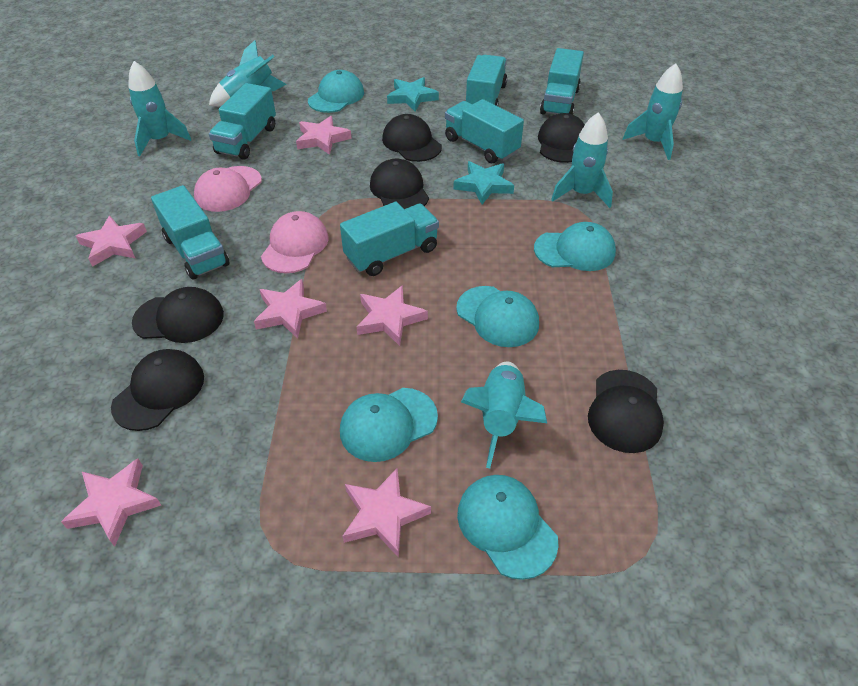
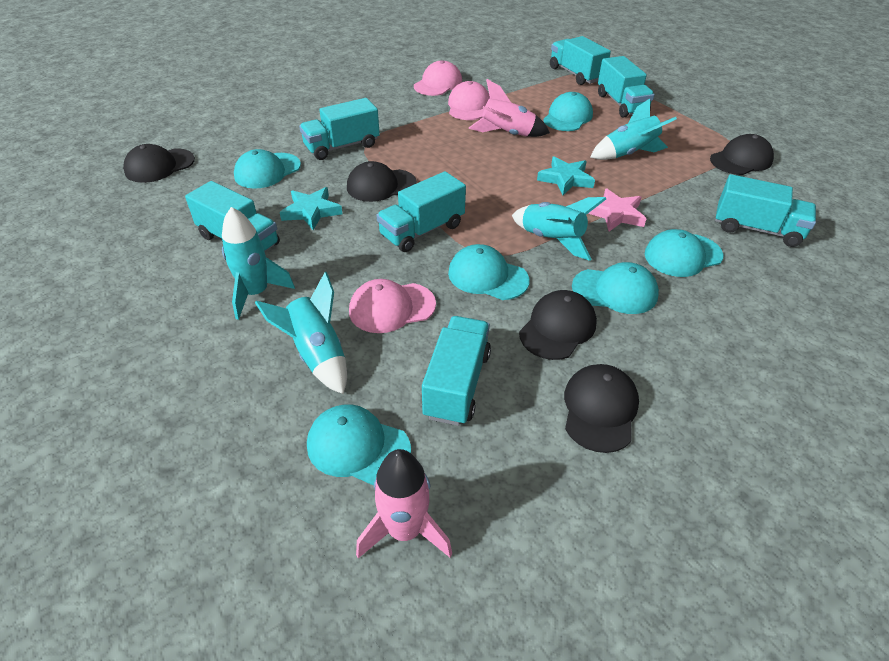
black cap: 6 -> 5
pink cap: 2 -> 3
pink rocket: 0 -> 2
pink star: 6 -> 1
turquoise cap: 5 -> 6
turquoise rocket: 5 -> 4
turquoise truck: 6 -> 7

